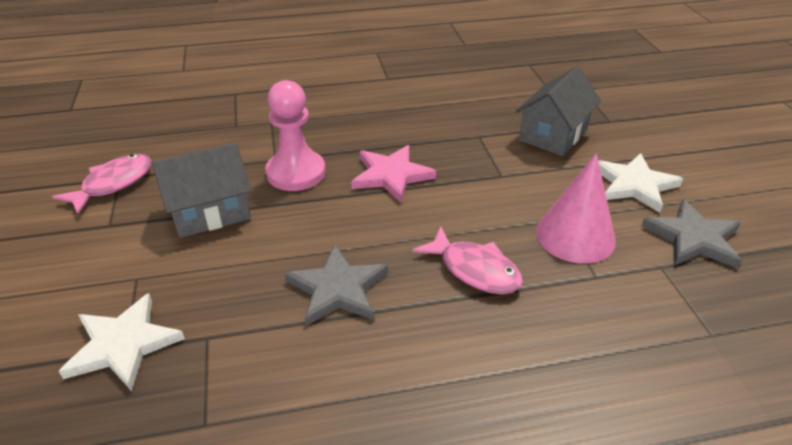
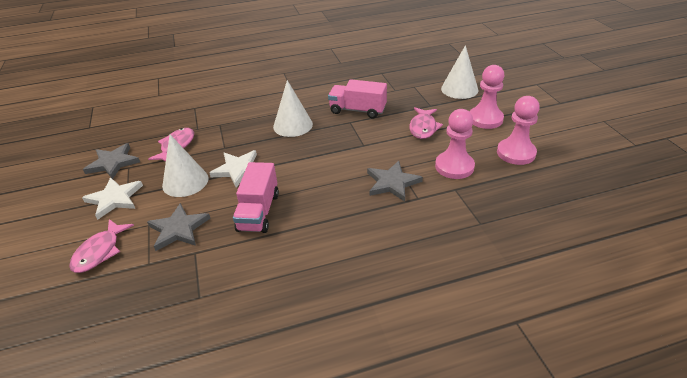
grey house: 2 -> 0
grey star: 2 -> 3
pink cone: 1 -> 0
pink fish: 2 -> 3
pink pawn: 1 -> 3
pink star: 1 -> 0
pink truck: 0 -> 2
white cone: 0 -> 3

